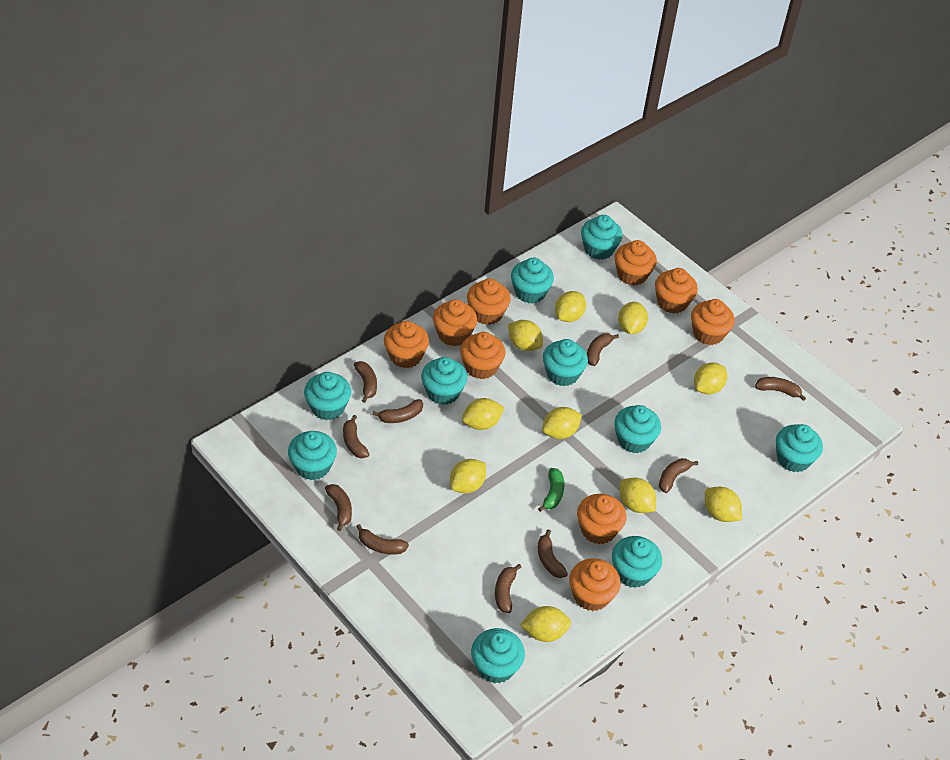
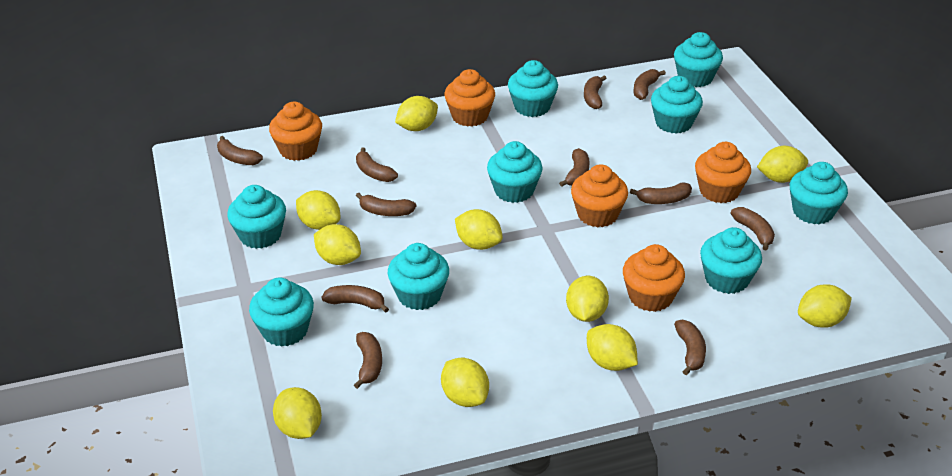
brown banana: 10 -> 11
green banana: 1 -> 0
orange cupcake: 9 -> 5
turquoise cupcake: 10 -> 9

